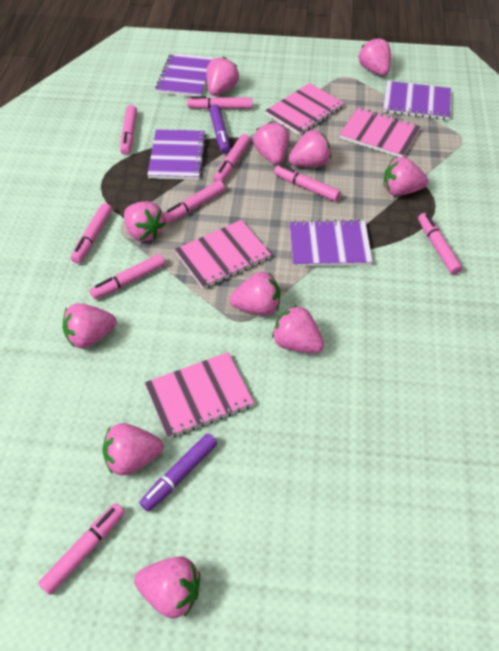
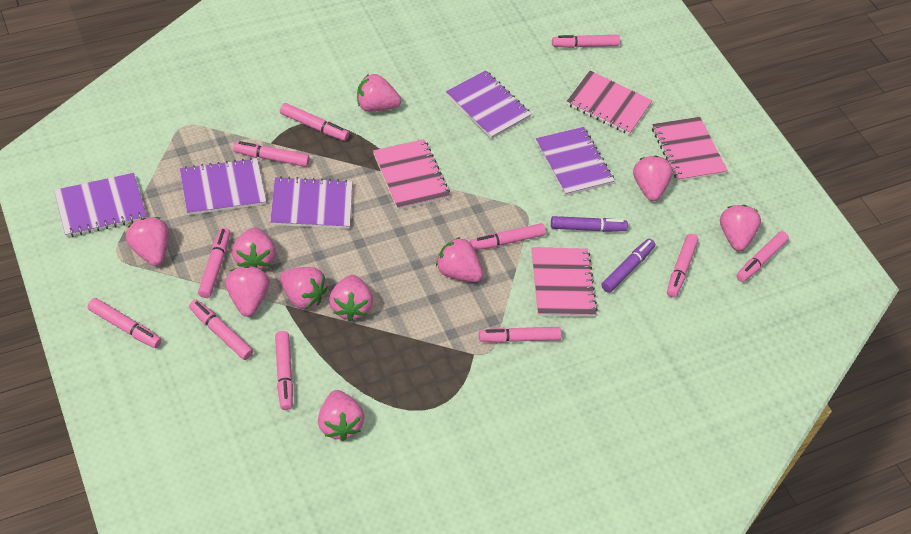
pink marker: 9 -> 11
pink strawberry: 11 -> 10
purple notebook: 4 -> 5

